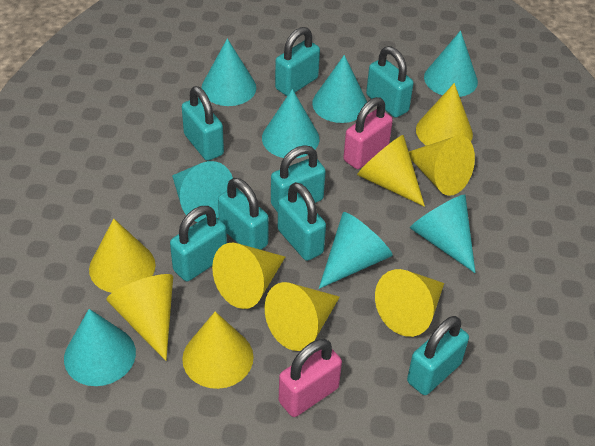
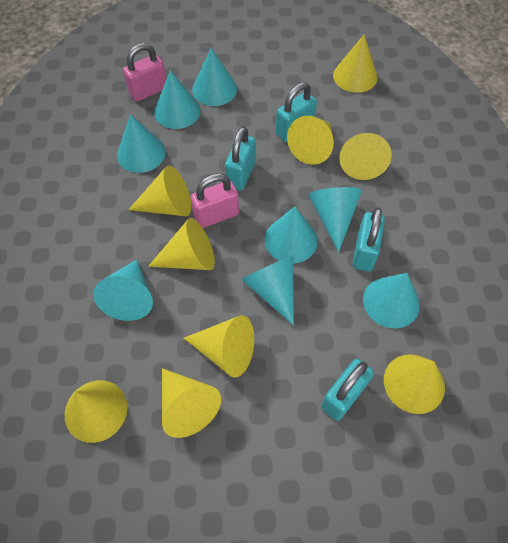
turquoise padlock: 8 -> 4

